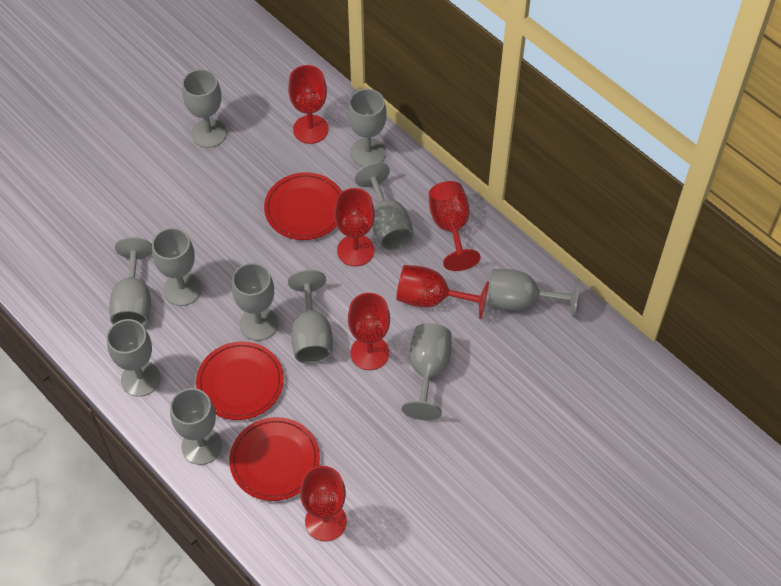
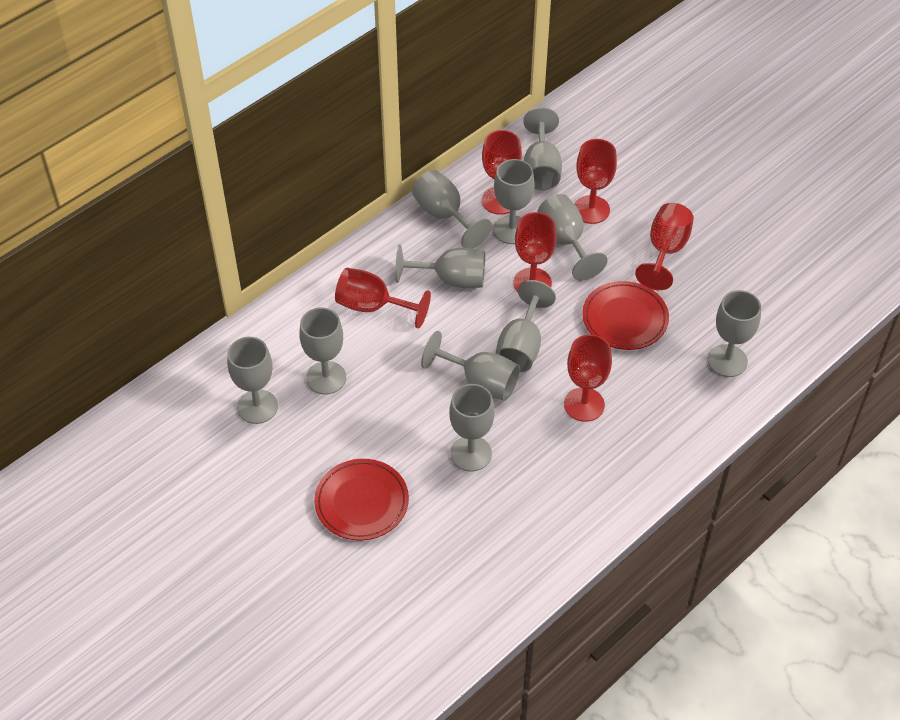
red plate: 3 -> 2

